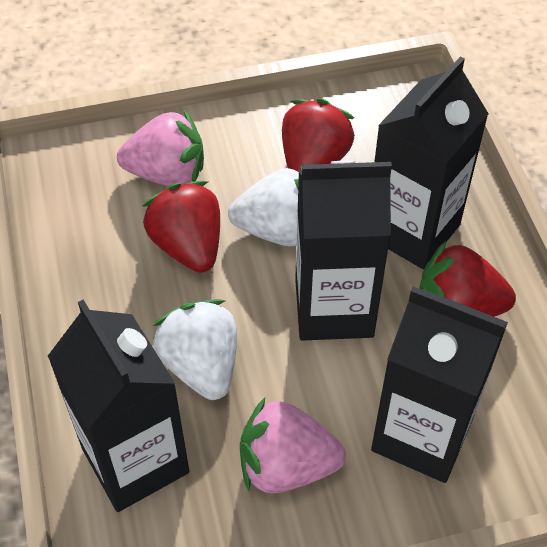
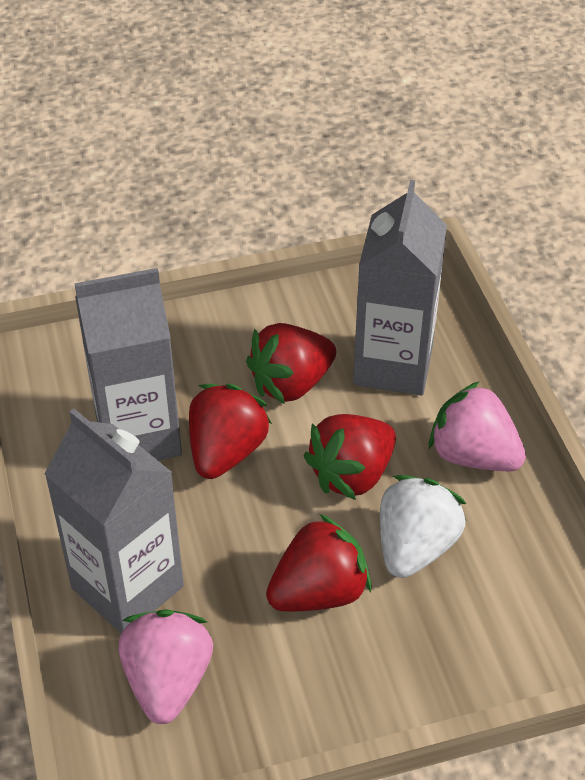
black carton: 4 -> 0
grey carton: 0 -> 3
red strawberry: 3 -> 4
white strawberry: 2 -> 1

